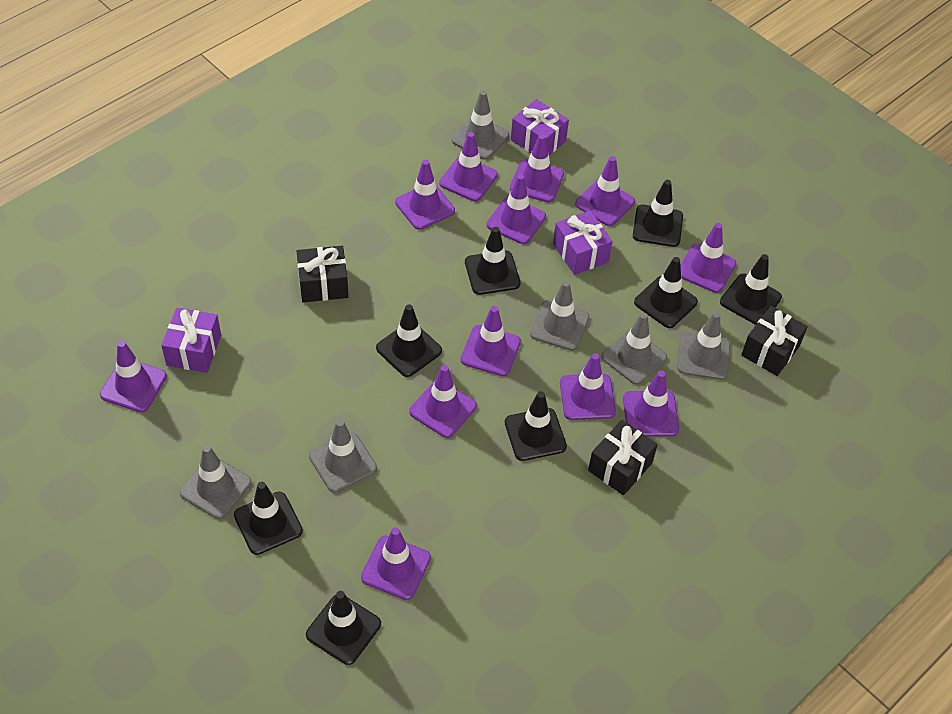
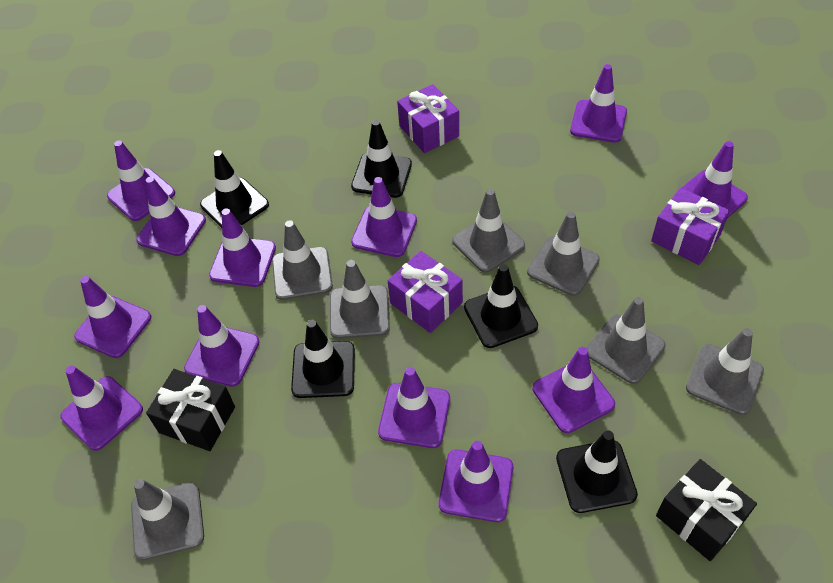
black gift: 3 -> 2
black traffic cone: 8 -> 5
grey traffic cone: 6 -> 7

